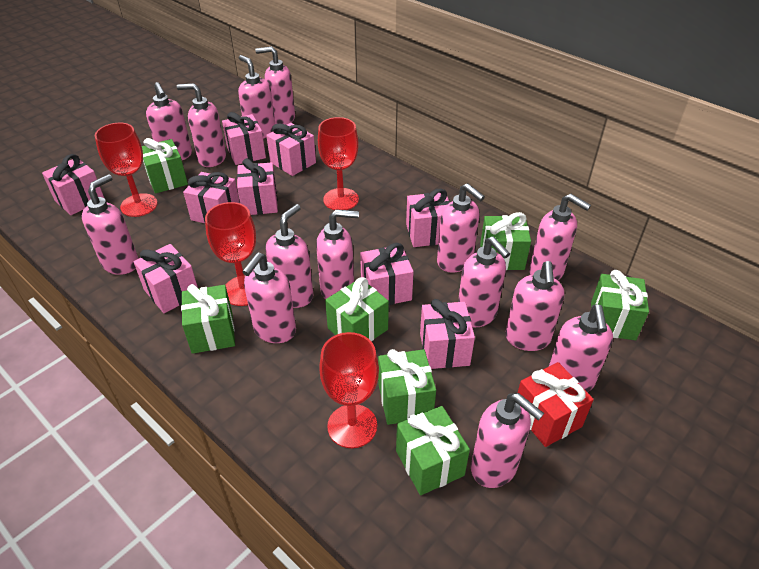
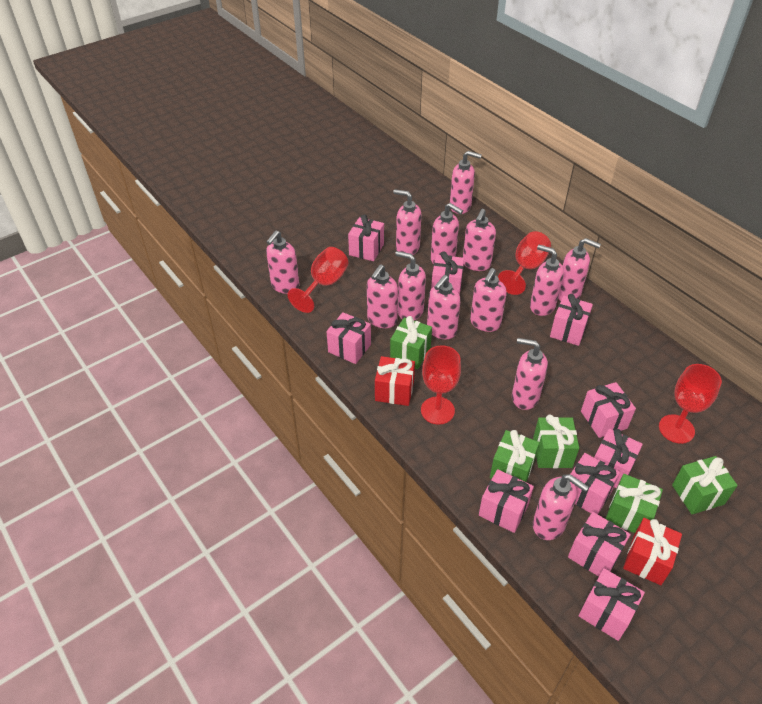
green gift: 7 -> 5
pink gift: 9 -> 10
pink soap dispenser: 14 -> 13
red gift: 1 -> 2

